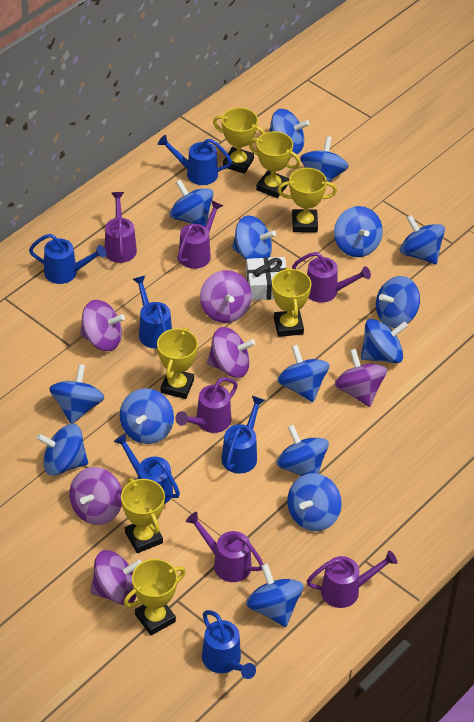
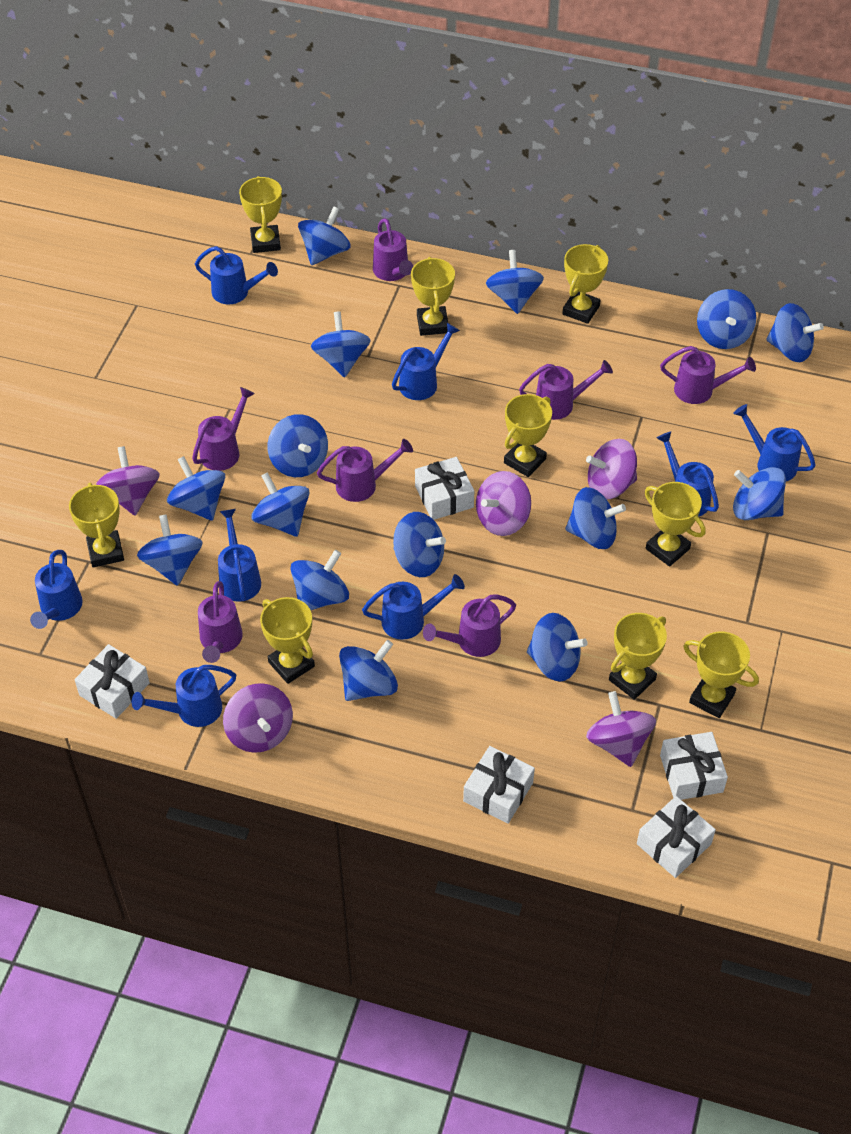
blue watering can: 6 -> 8
purple spinning top: 6 -> 5
purple watering can: 6 -> 7
white gift: 1 -> 5
yellow trophy: 7 -> 9

